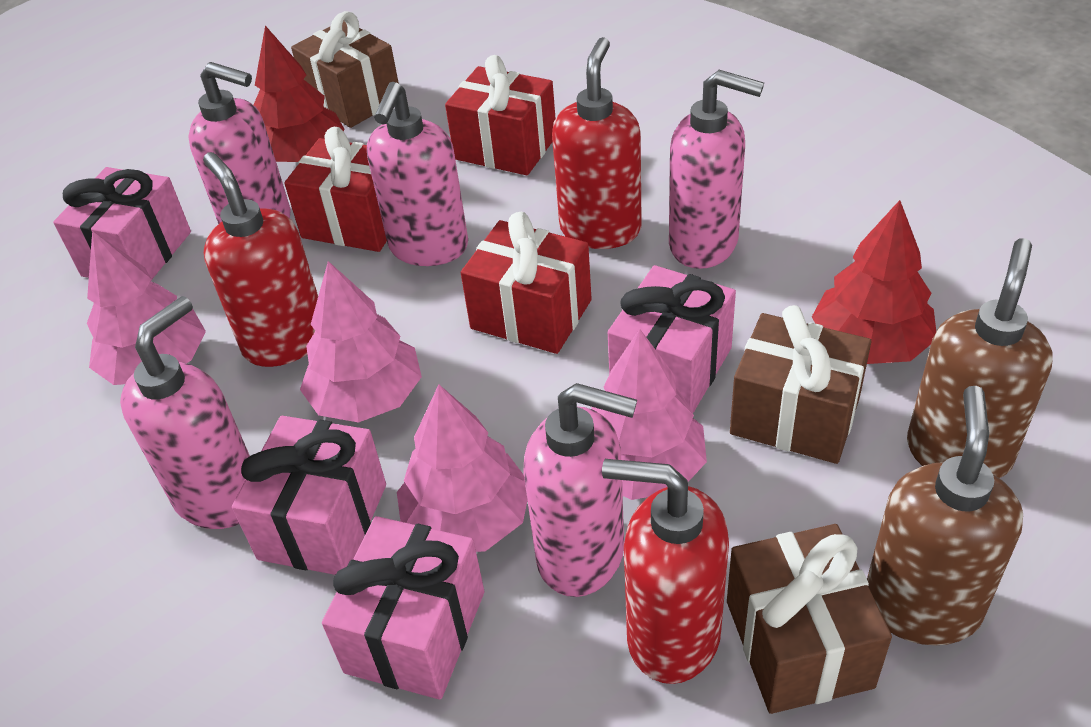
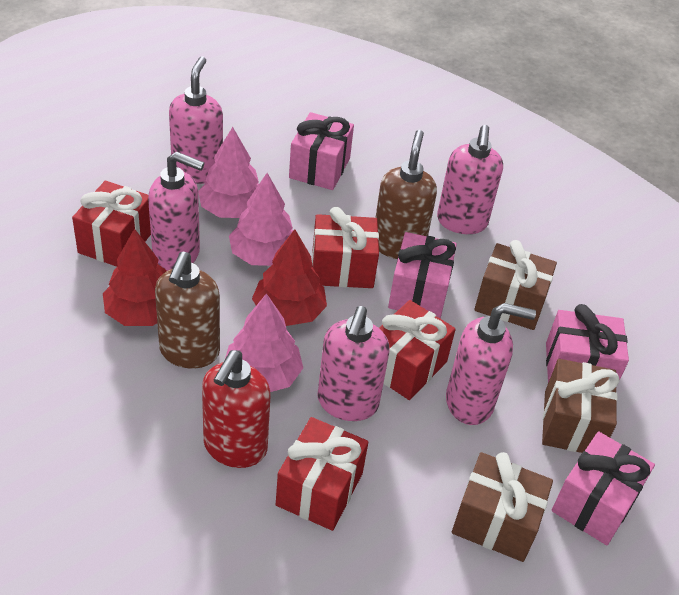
pink tree: 4 -> 3
red gift: 3 -> 4
red soap dispenser: 3 -> 1

